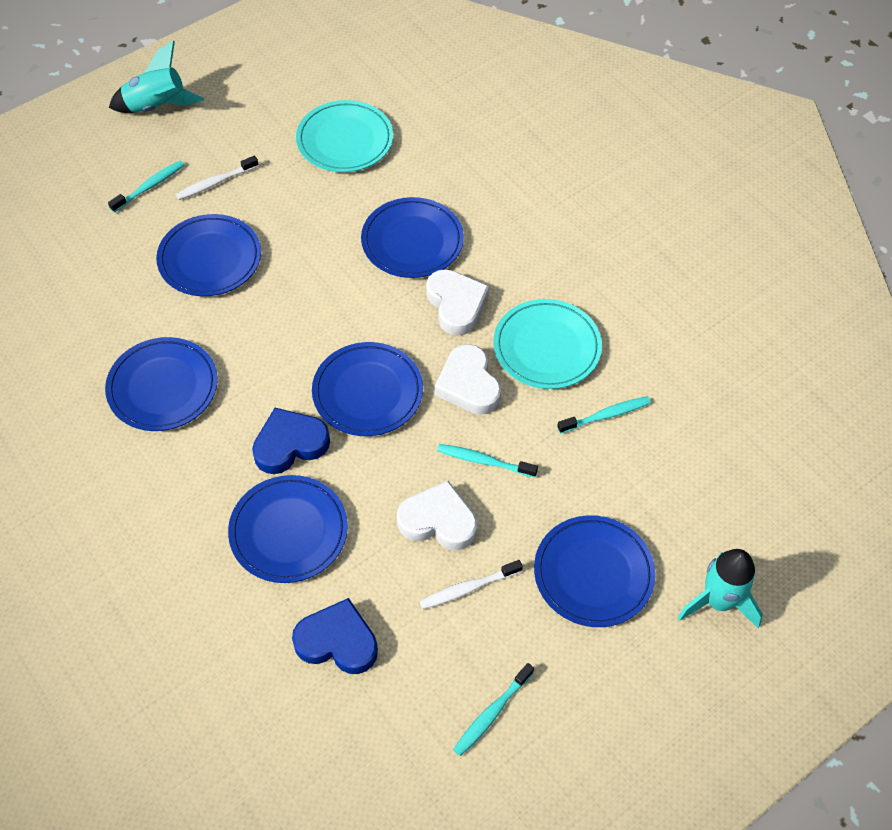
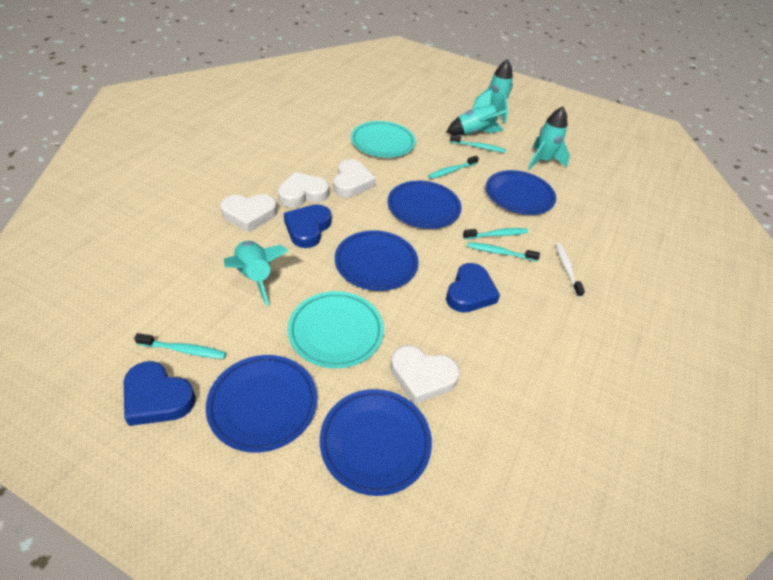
blue heart: 2 -> 3
blue plate: 6 -> 5
turquoise rocket: 2 -> 4
turquoise toothbrush: 4 -> 5
white heart: 3 -> 4
white toothbrush: 2 -> 1

